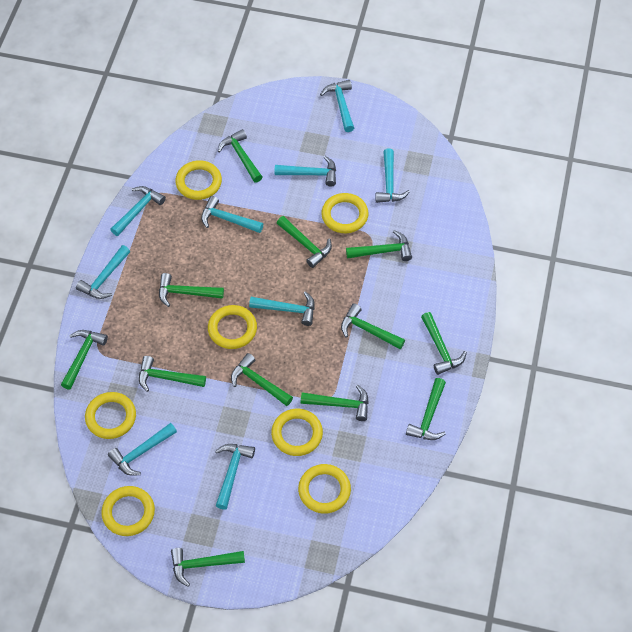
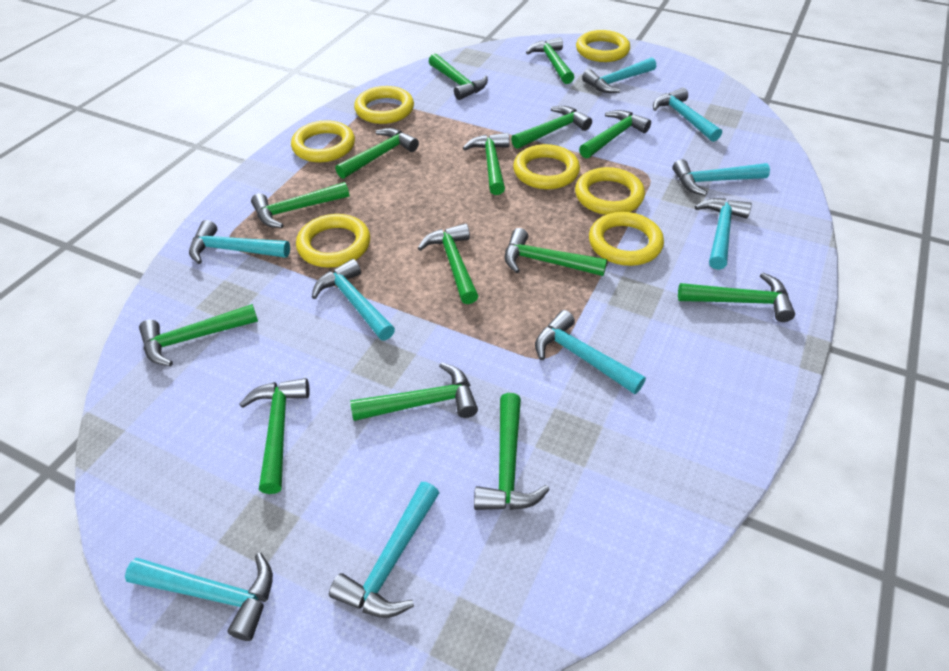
green hammer: 12 -> 14

